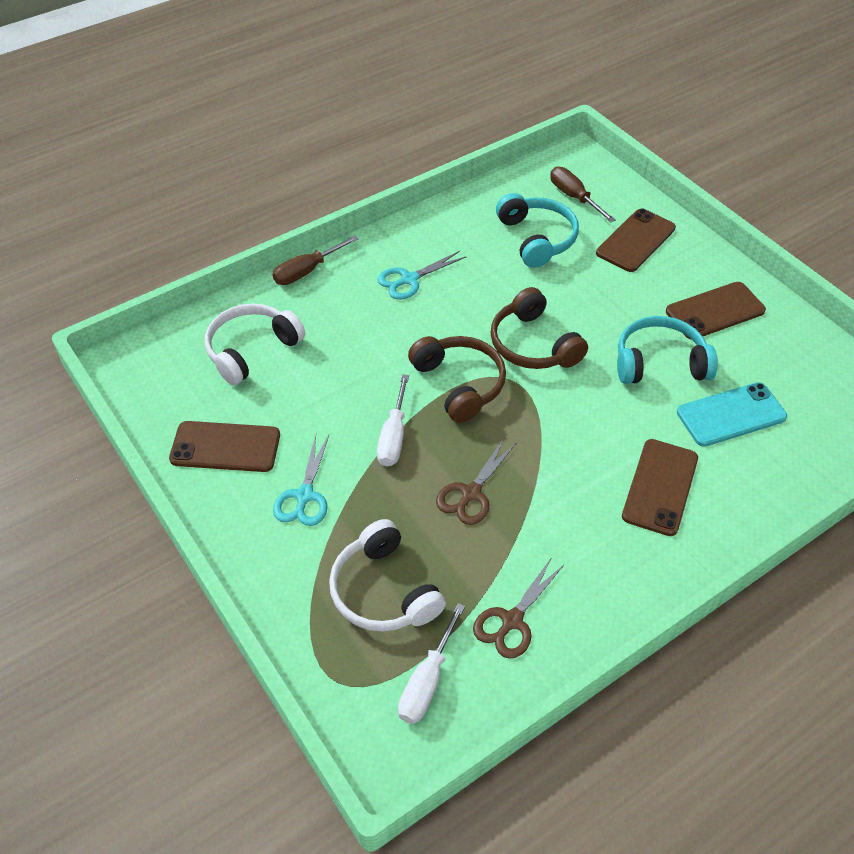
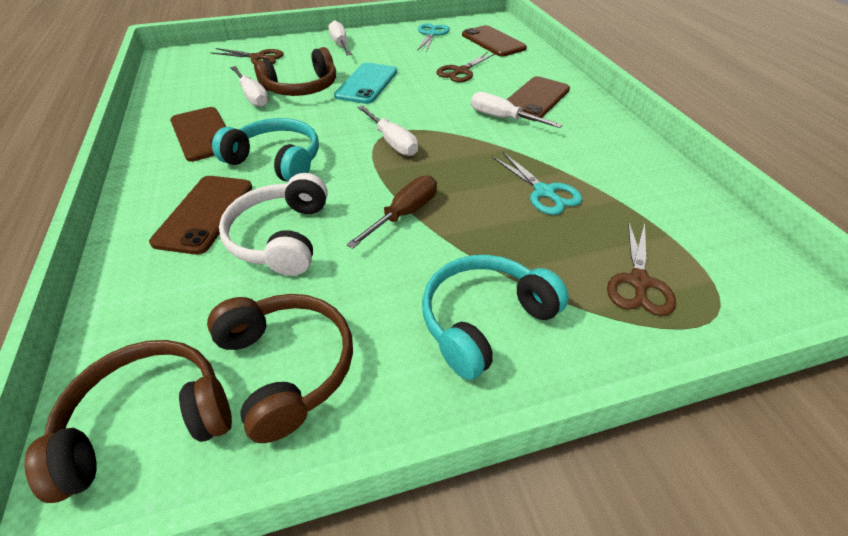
brown headphones: 2 -> 3
brown scissors: 2 -> 3
brown screwdriver: 2 -> 1
white headphones: 2 -> 1
white screwdriver: 2 -> 4

